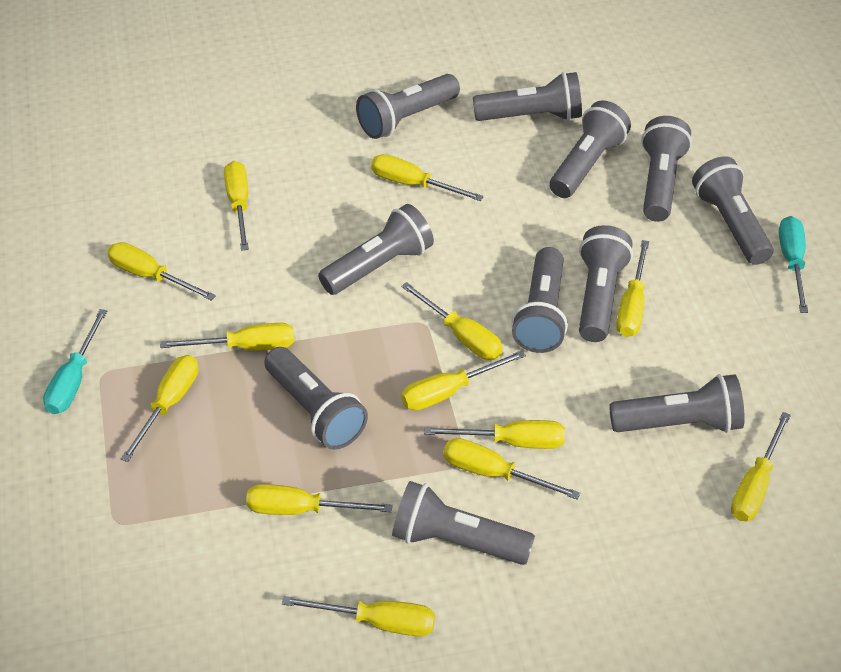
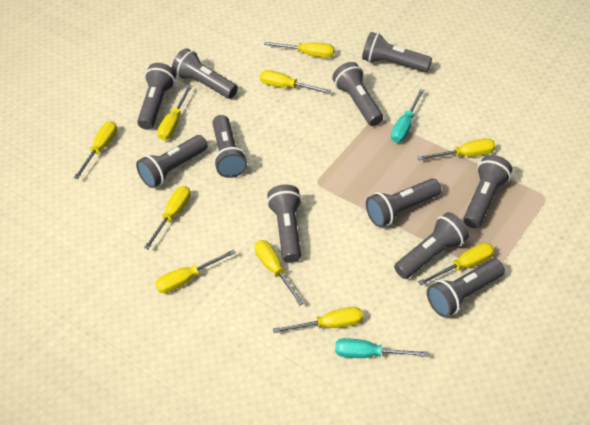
yellow screwdriver: 13 -> 10

